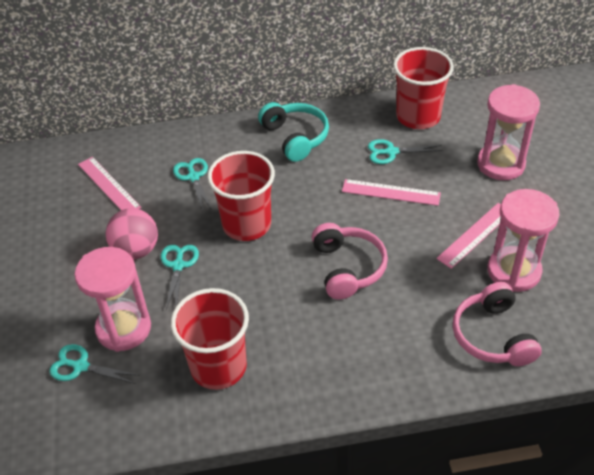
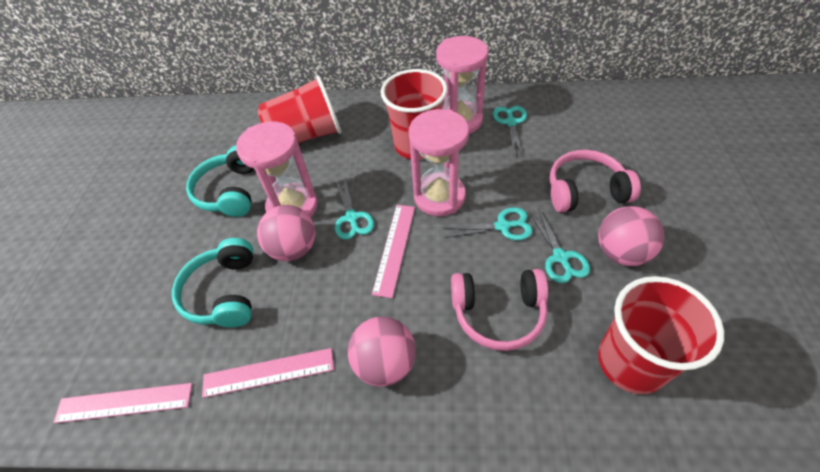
pink ball: 1 -> 3
turquoise headphones: 1 -> 2

